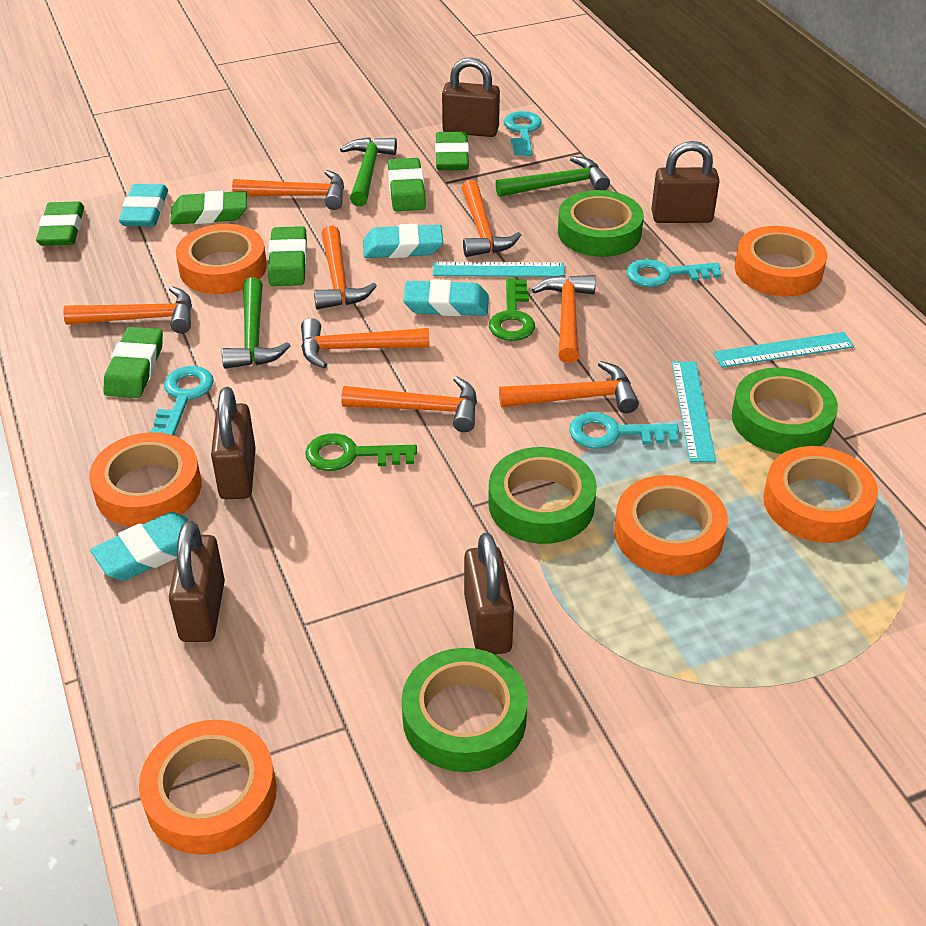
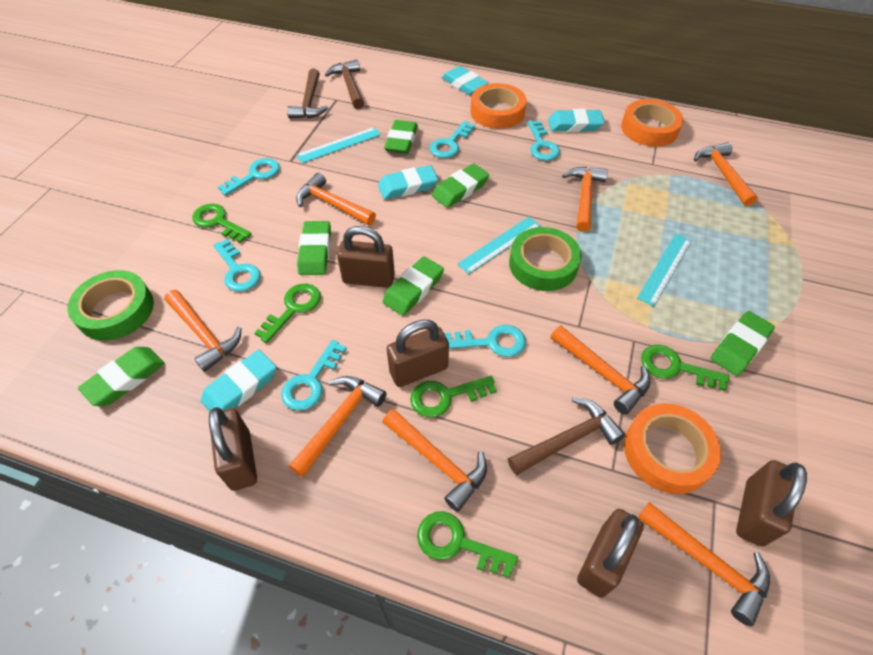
brown hammer: 0 -> 3
green hammer: 3 -> 0
green key: 2 -> 5
green tape: 4 -> 2
orange tape: 6 -> 3
turquoise key: 4 -> 6

